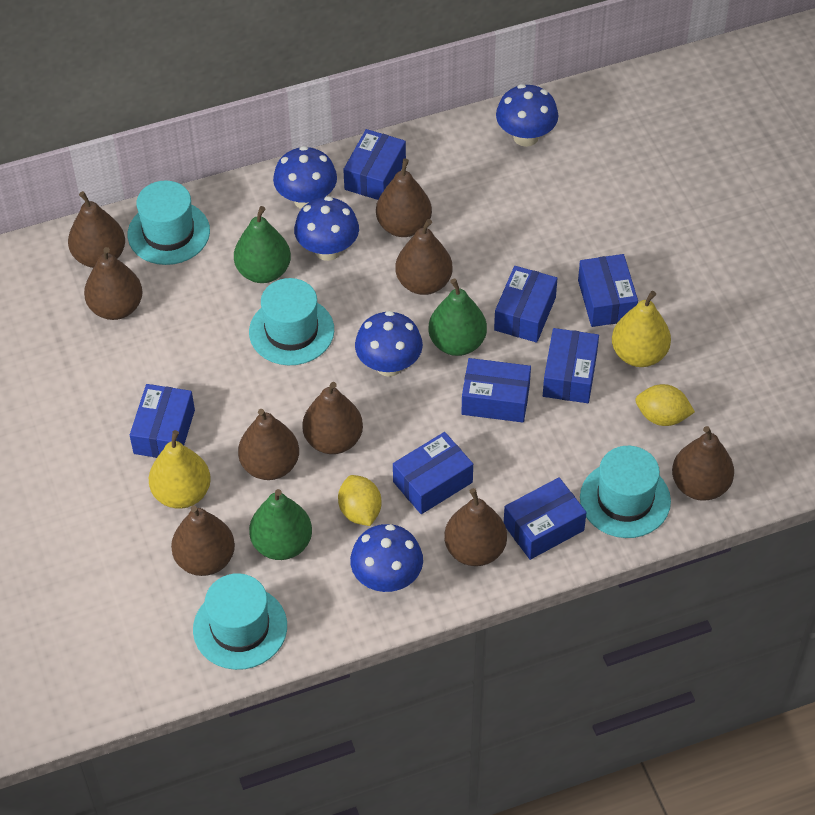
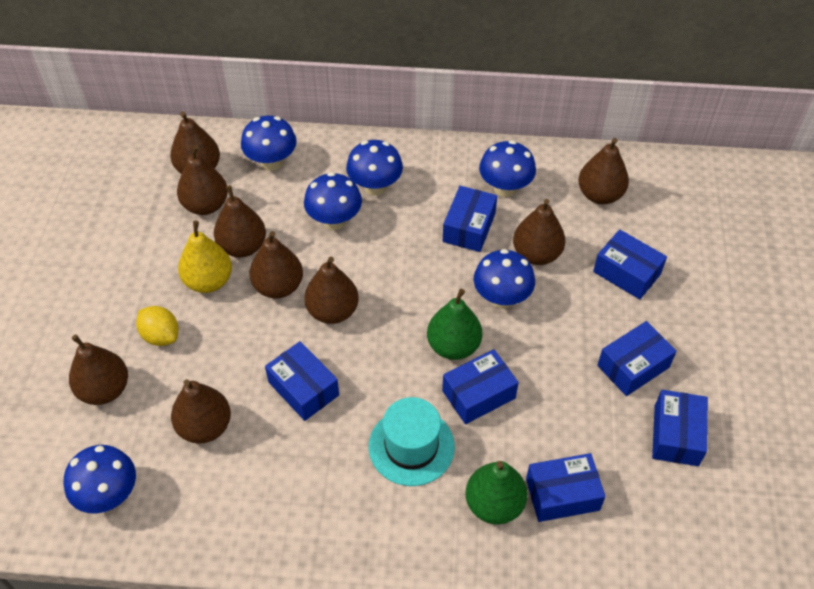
blue box: 8 -> 7
blue mushroom: 5 -> 6
green pear: 3 -> 2
turquoise hat: 4 -> 1
yellow lemon: 2 -> 1
yellow pear: 2 -> 1

